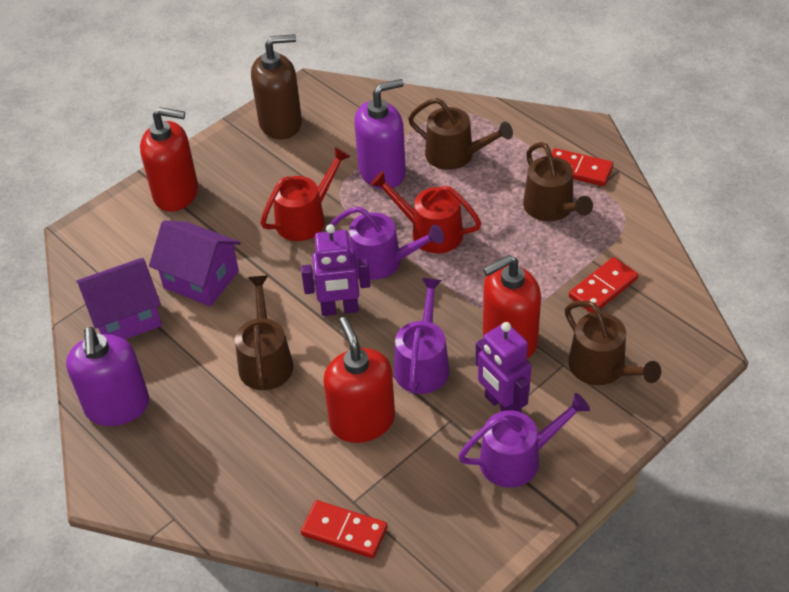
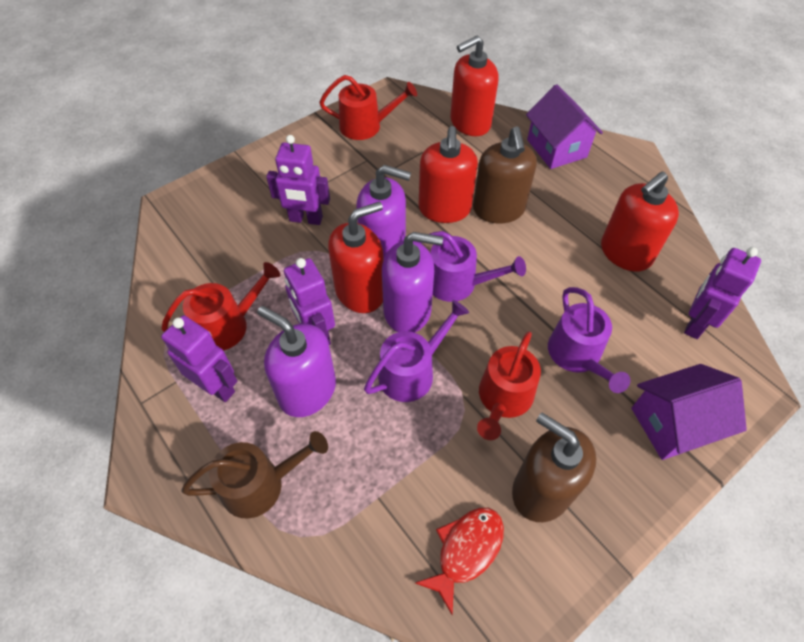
brown soap dispenser: 1 -> 2
brown watering can: 4 -> 1
purple robot: 2 -> 4
purple soap dispenser: 2 -> 3
red domino: 3 -> 0
red fish: 0 -> 1
red soap dispenser: 3 -> 4
red watering can: 2 -> 3

